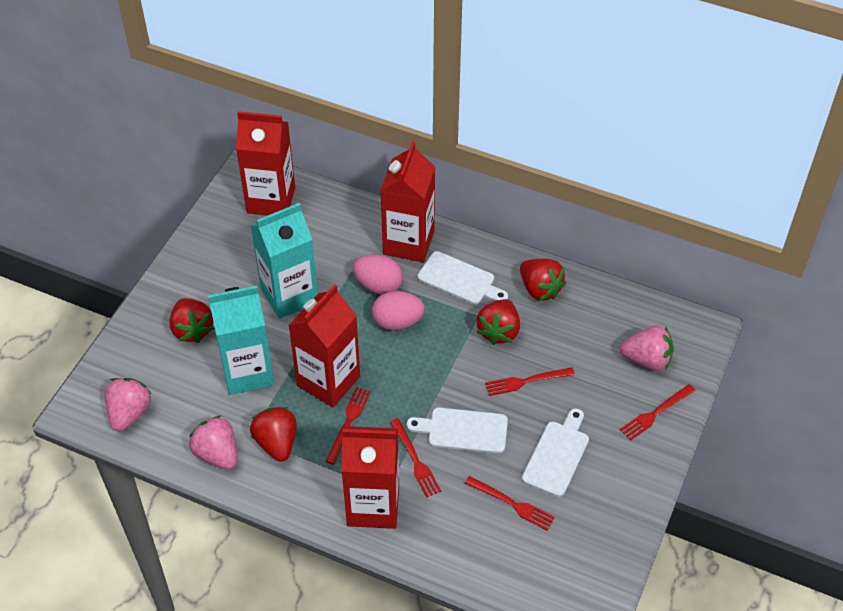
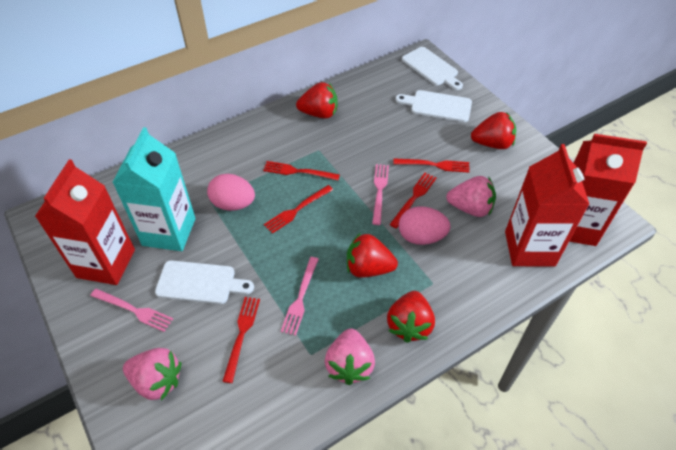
pink fork: 0 -> 3
red carton: 4 -> 3
turquoise carton: 2 -> 1

